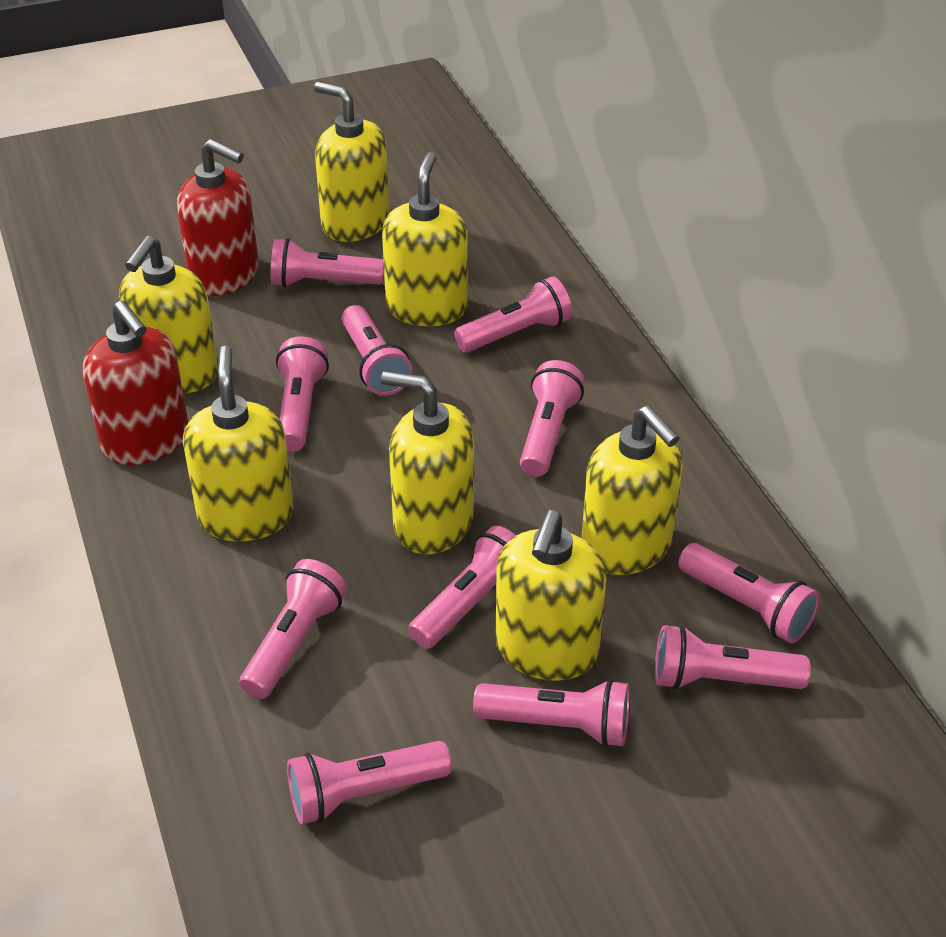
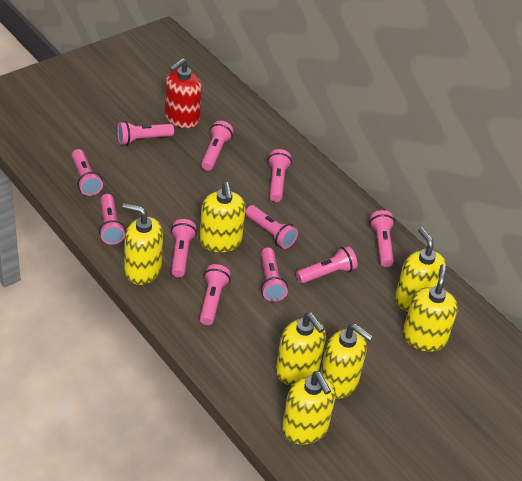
red soap dispenser: 2 -> 1

